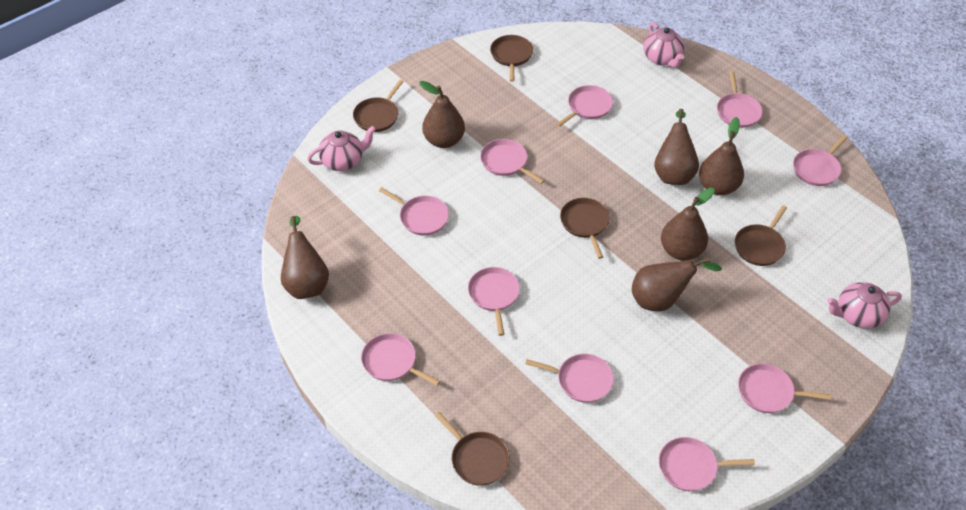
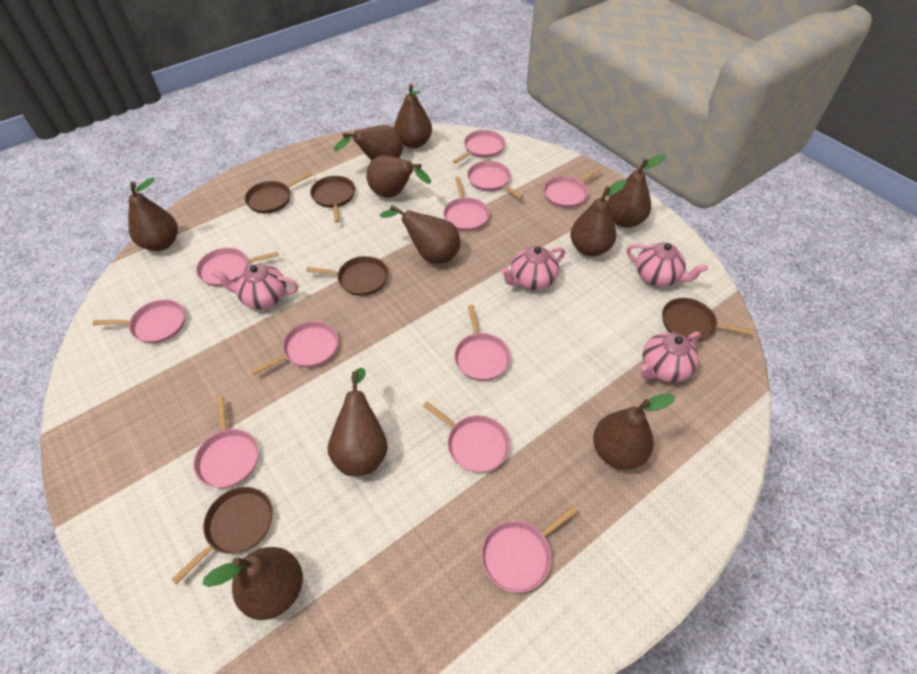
brown pear: 6 -> 10
pink pan: 10 -> 11
pink teapot: 3 -> 4

